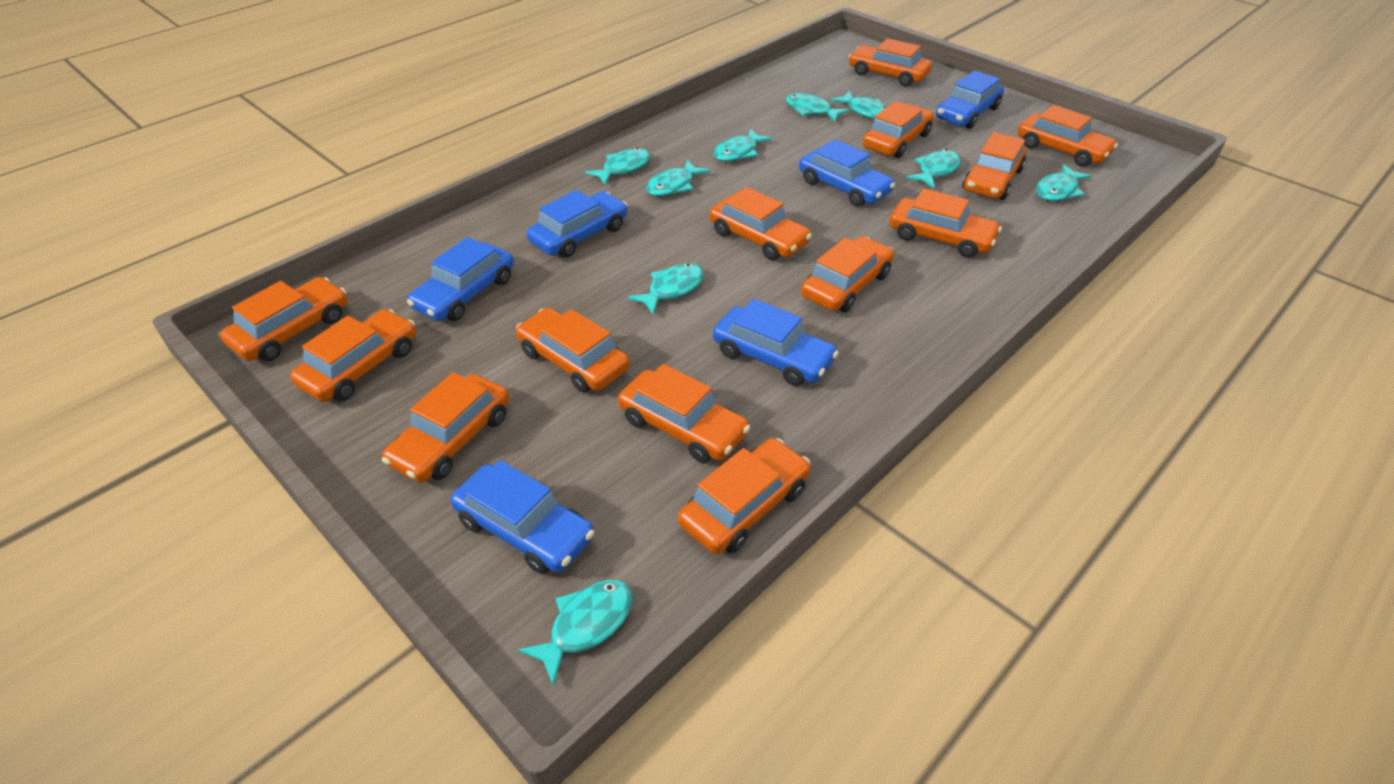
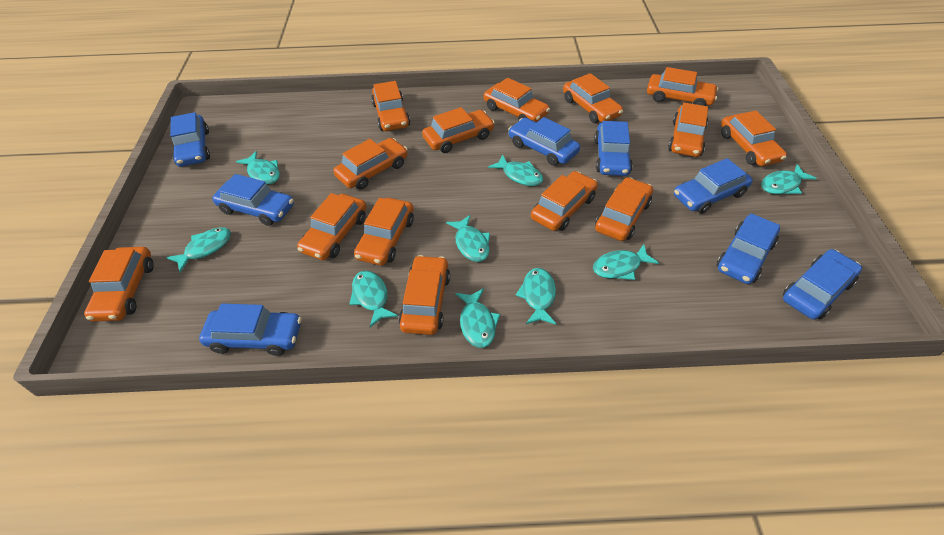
blue car: 6 -> 8
orange car: 13 -> 14

